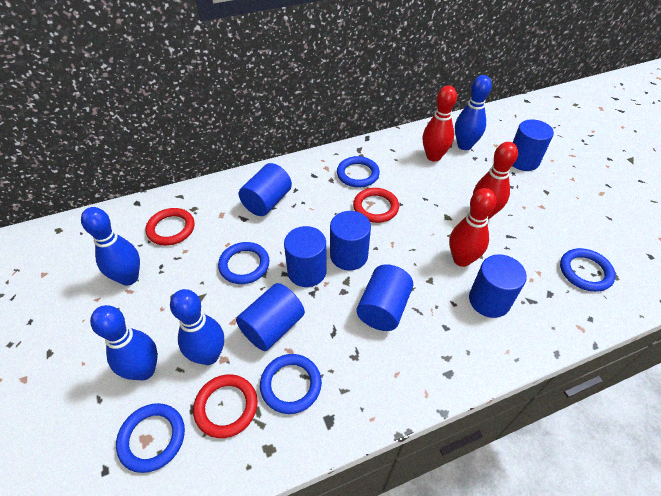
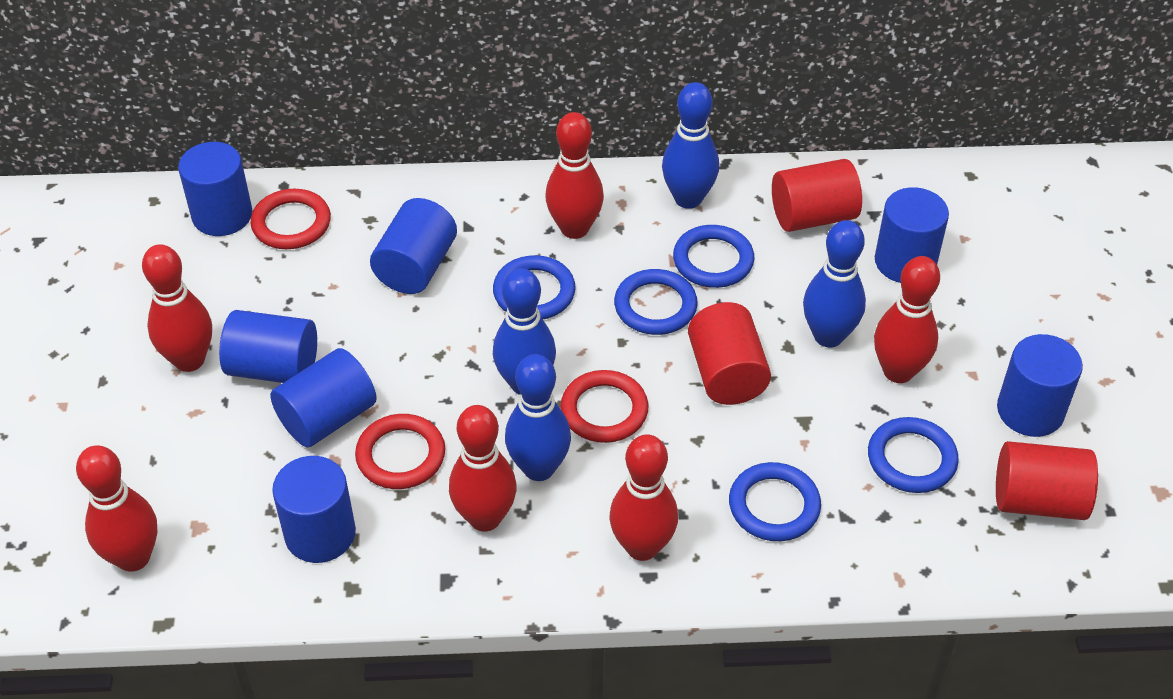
red bowling pin: 3 -> 6
red cylinder: 0 -> 3

